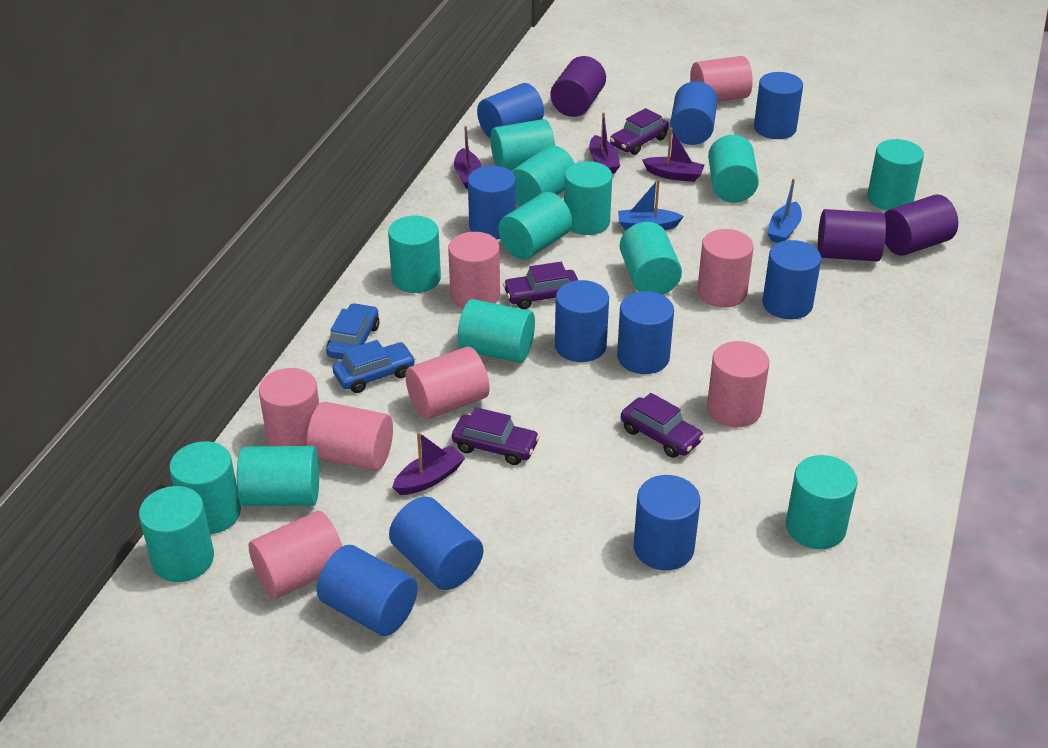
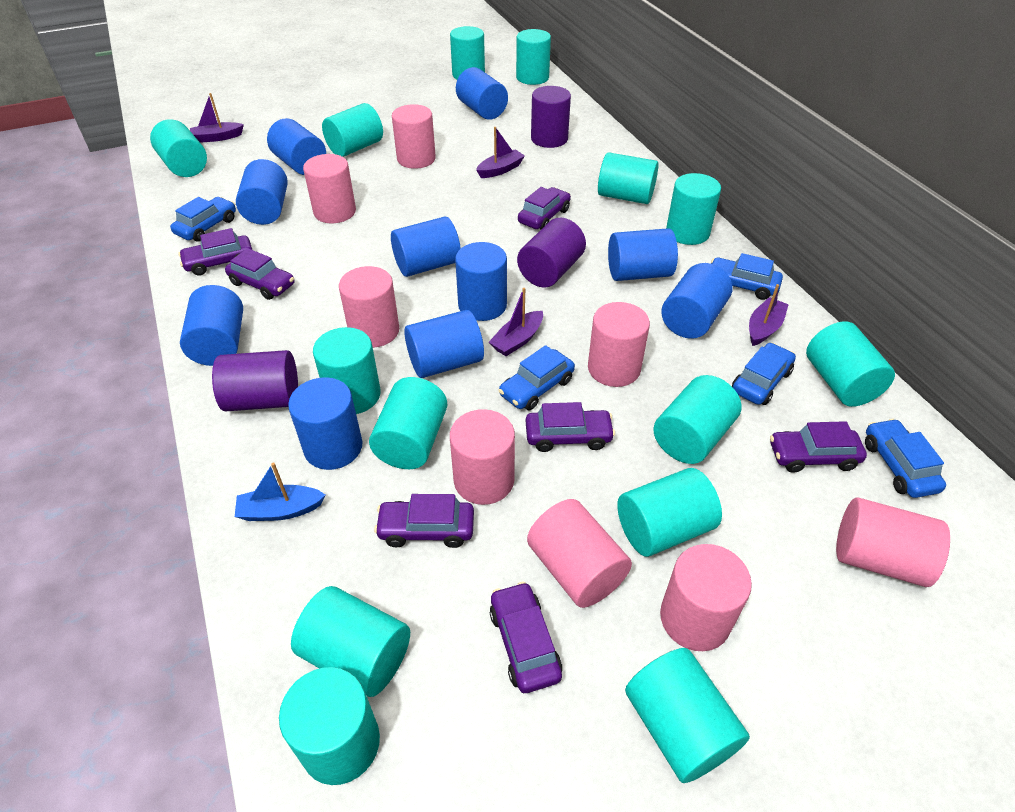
blue boat: 2 -> 1
blue car: 2 -> 5
purple car: 4 -> 7
turquoise cylinder: 13 -> 14

